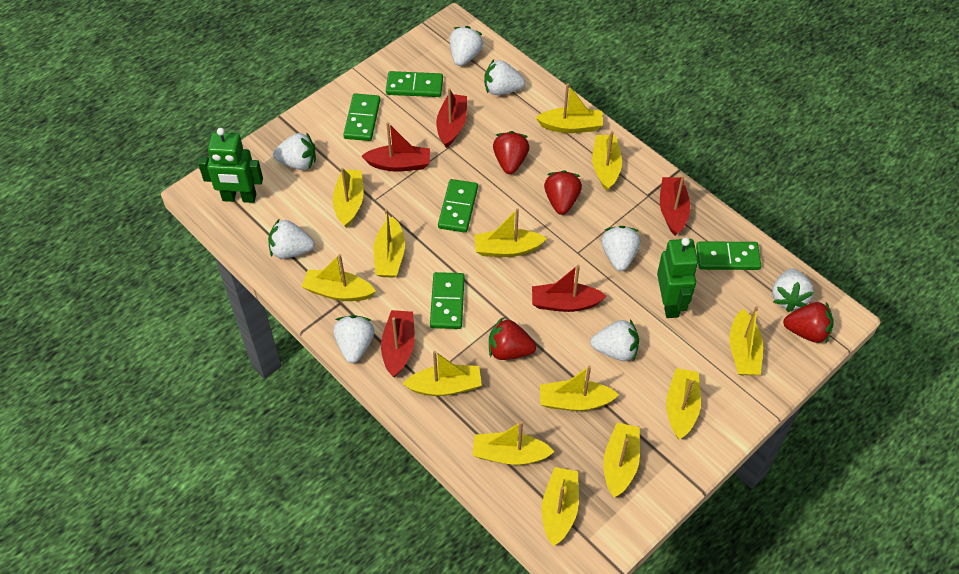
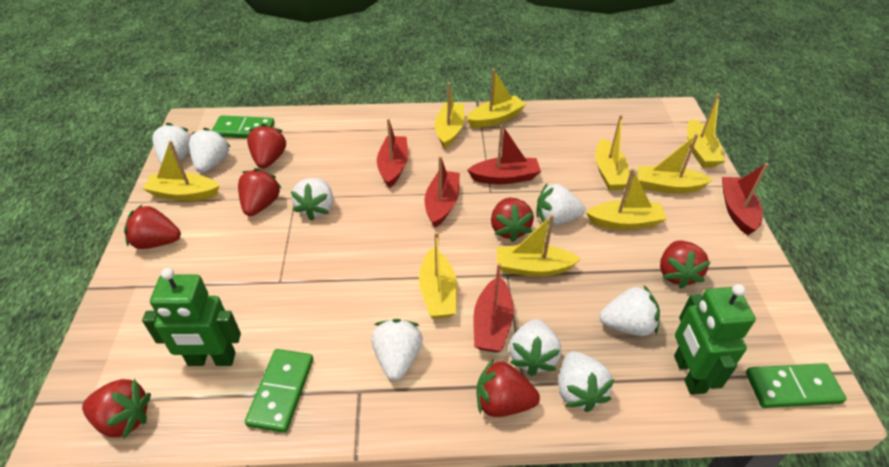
green domino: 5 -> 3
red strawberry: 4 -> 7
yellow boat: 13 -> 9

